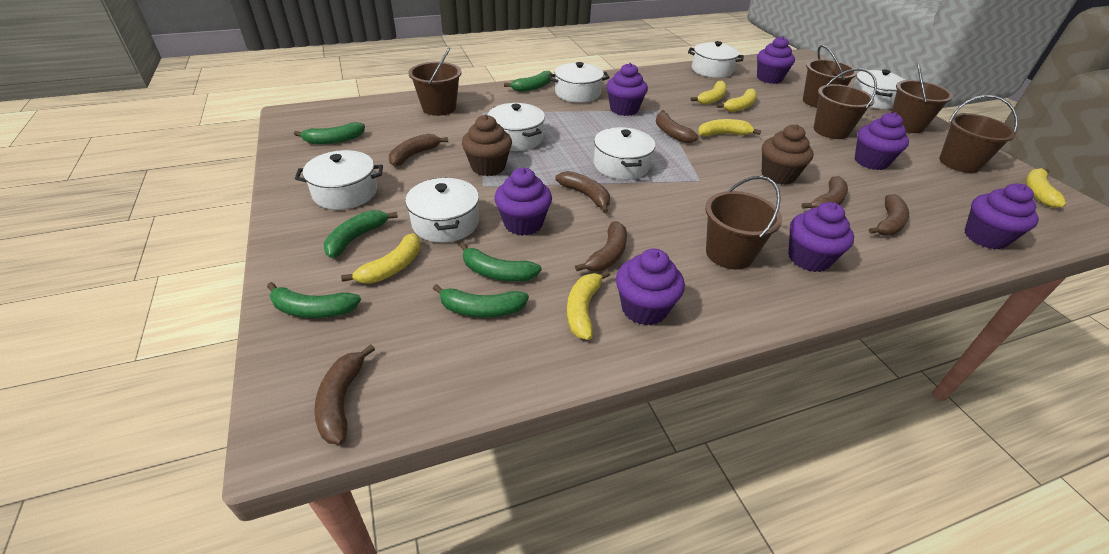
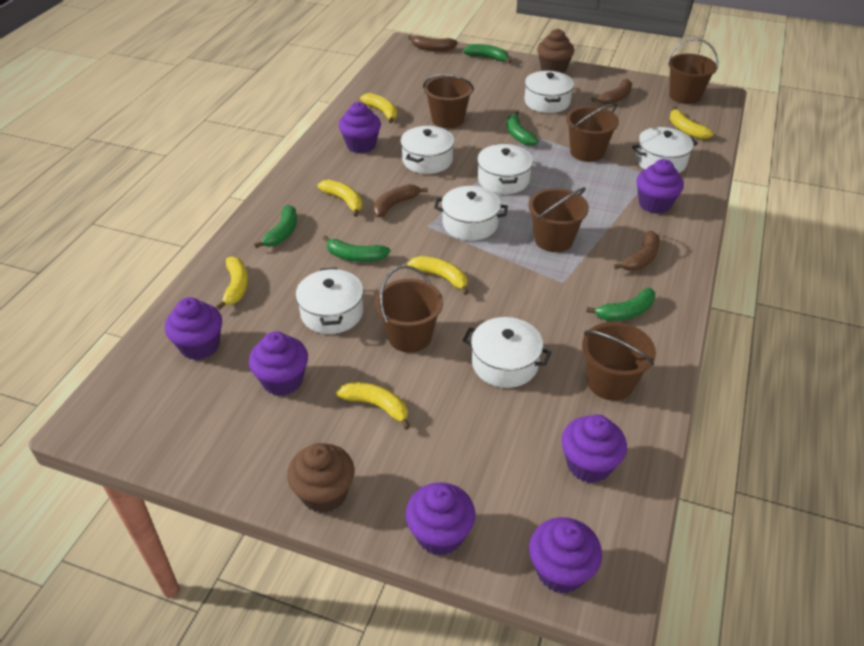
brown banana: 7 -> 4
green banana: 6 -> 5

